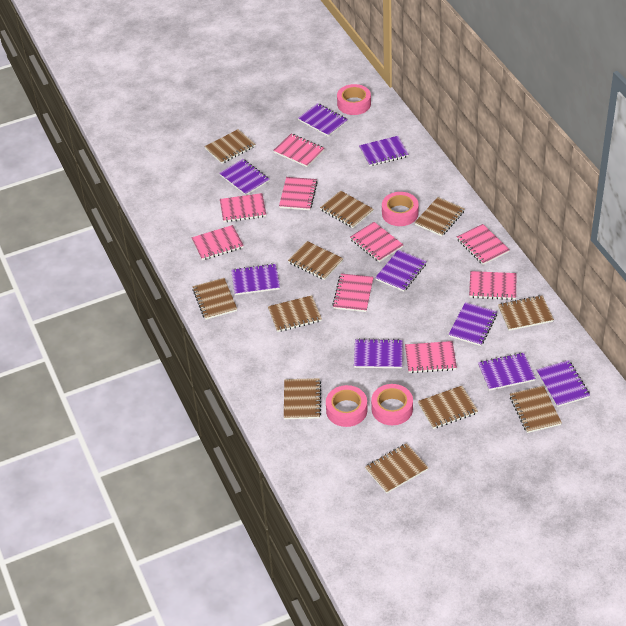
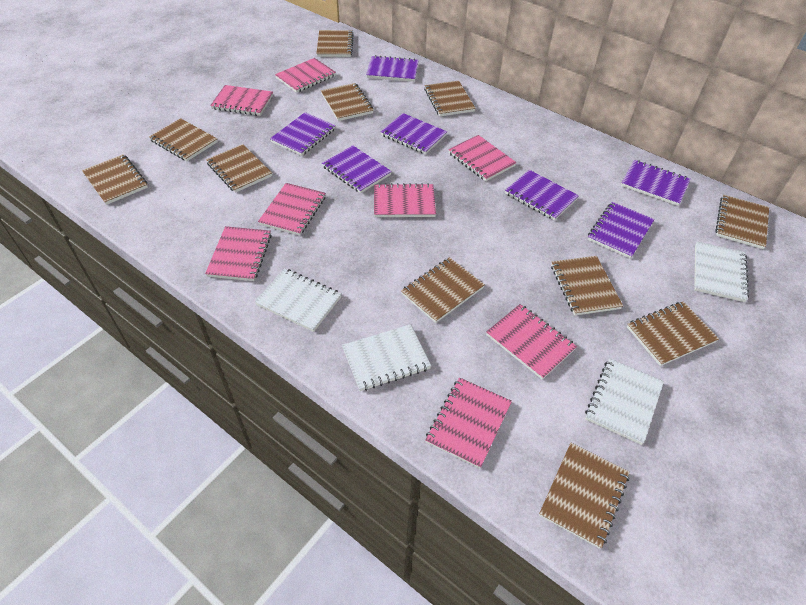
pink notebook: 9 -> 8
pink tape: 4 -> 0
purple notebook: 9 -> 7
white notebook: 0 -> 4

